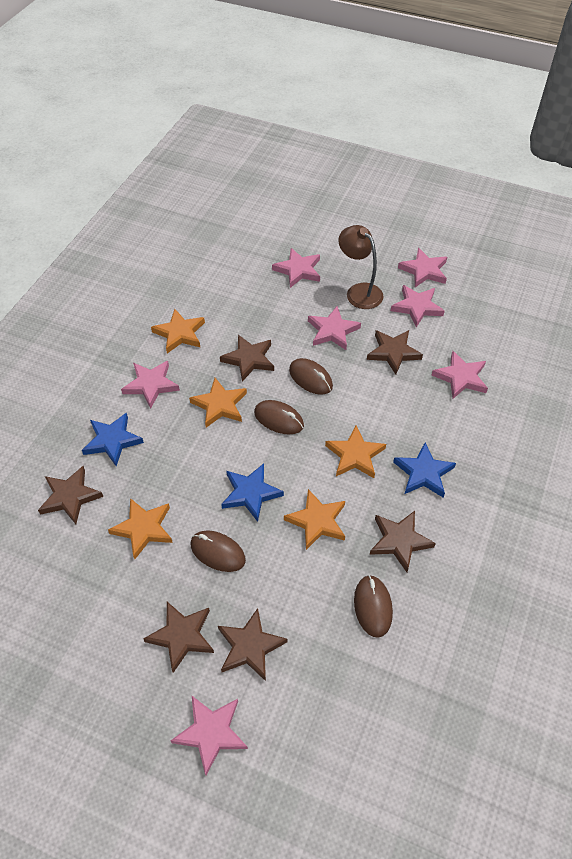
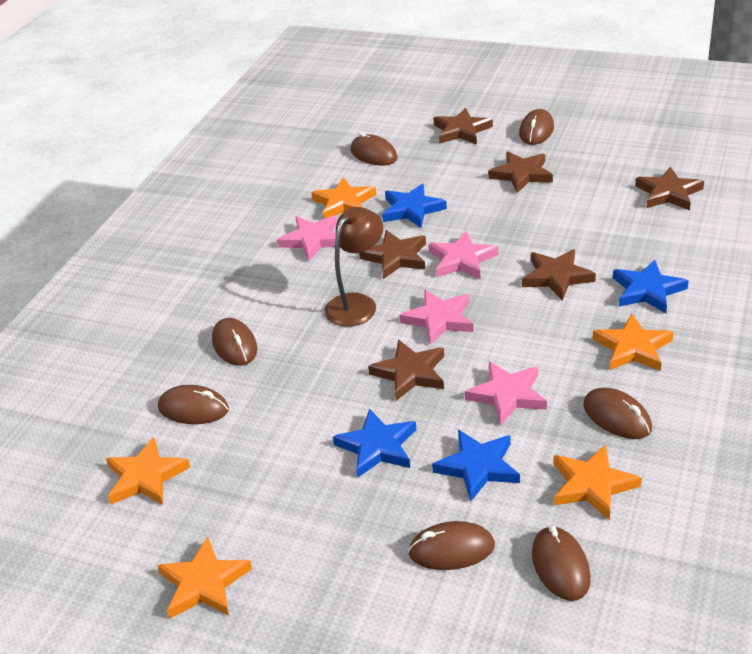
blue star: 3 -> 4
brown mouse: 4 -> 7
pink star: 7 -> 4

